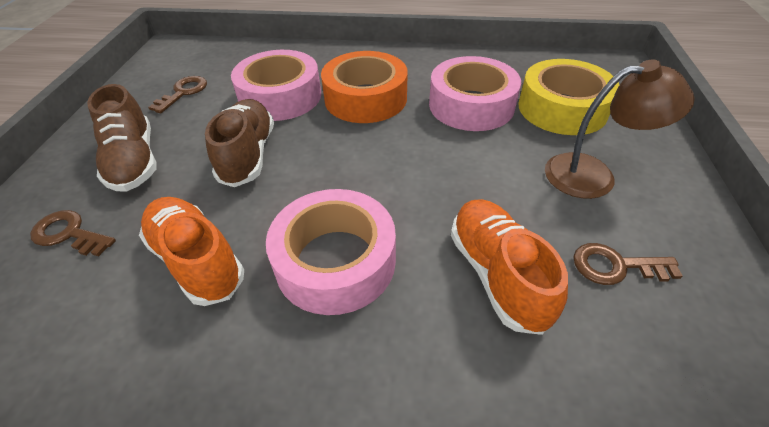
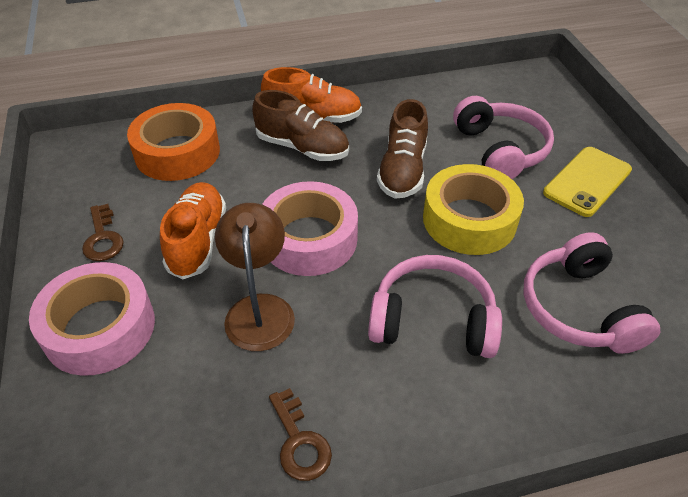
brown key: 3 -> 2
pink headphones: 0 -> 3
pink tape: 3 -> 2
yellow phone: 0 -> 1

